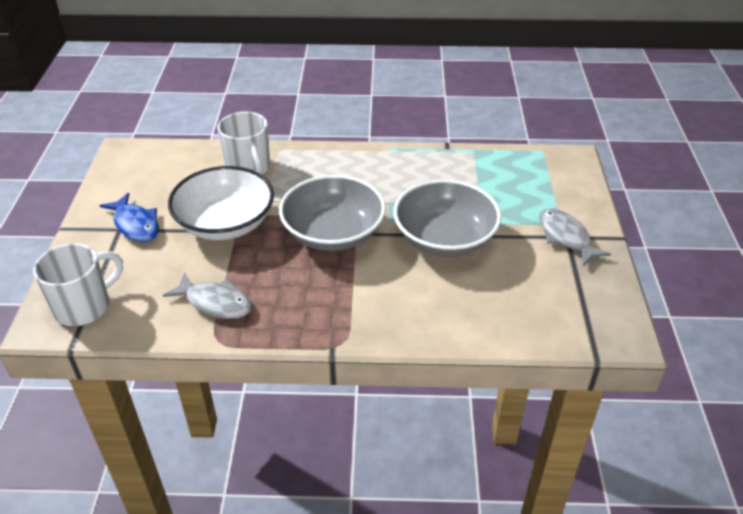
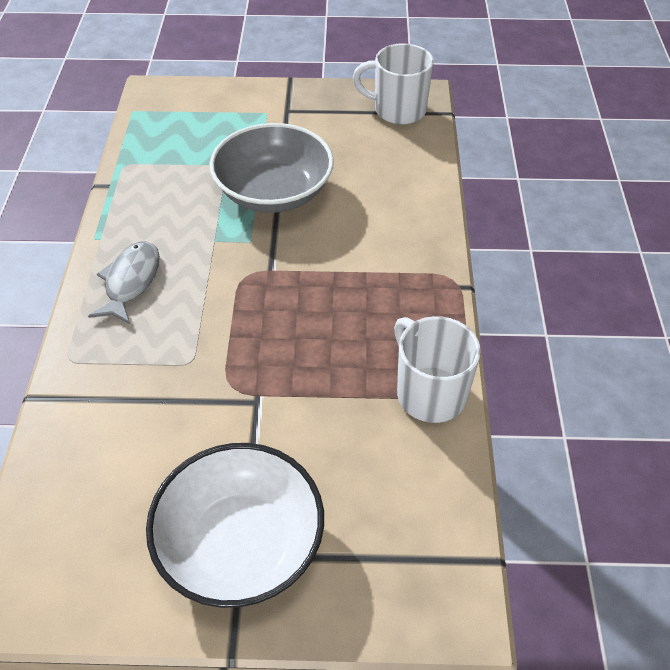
blue fish: 1 -> 0
grey bowl: 2 -> 1
grey fish: 2 -> 1

